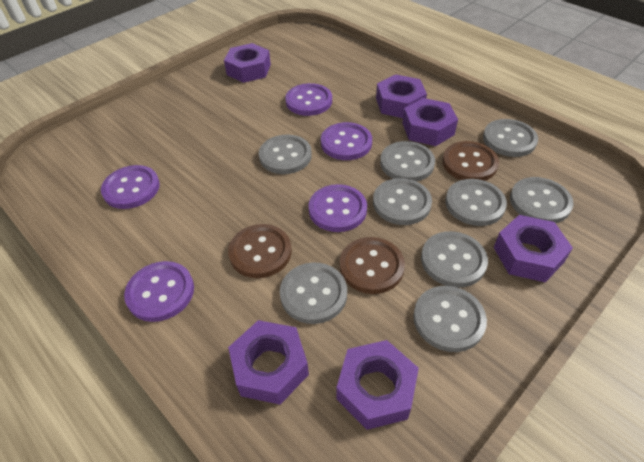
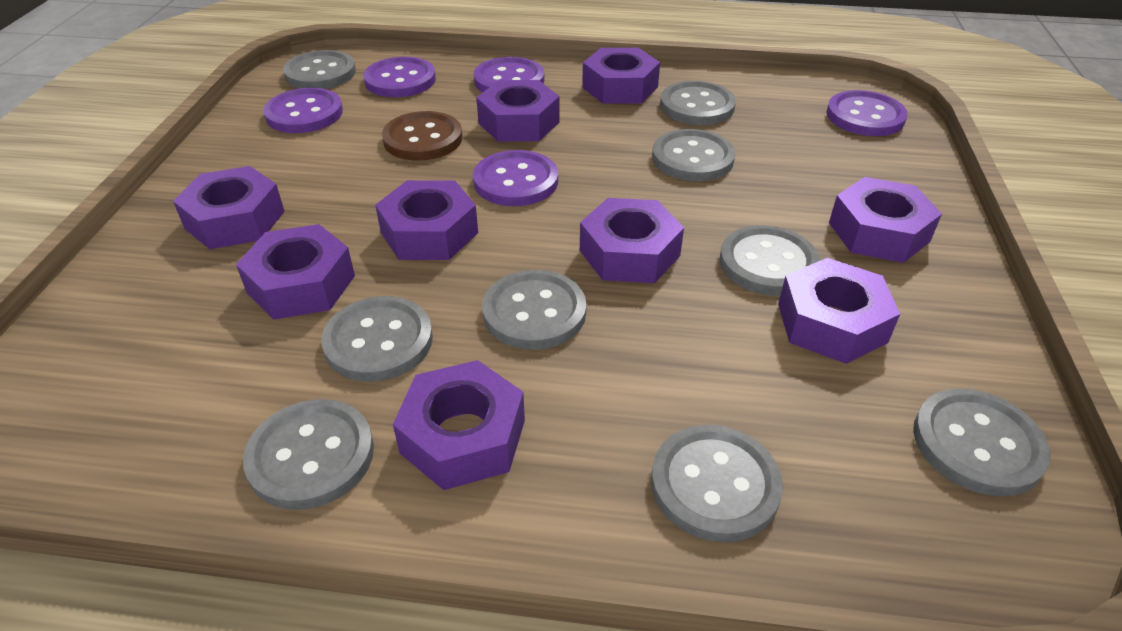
brown button: 3 -> 1
purple nut: 6 -> 9

